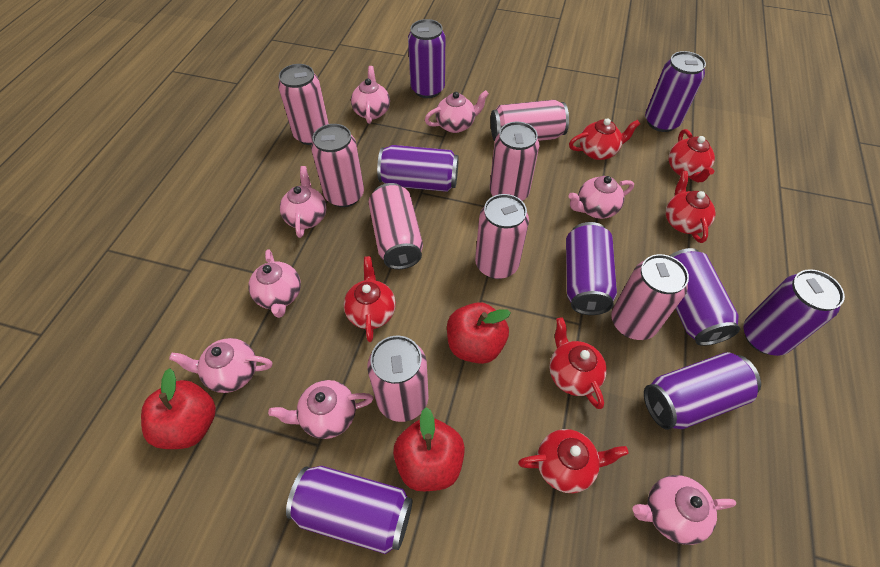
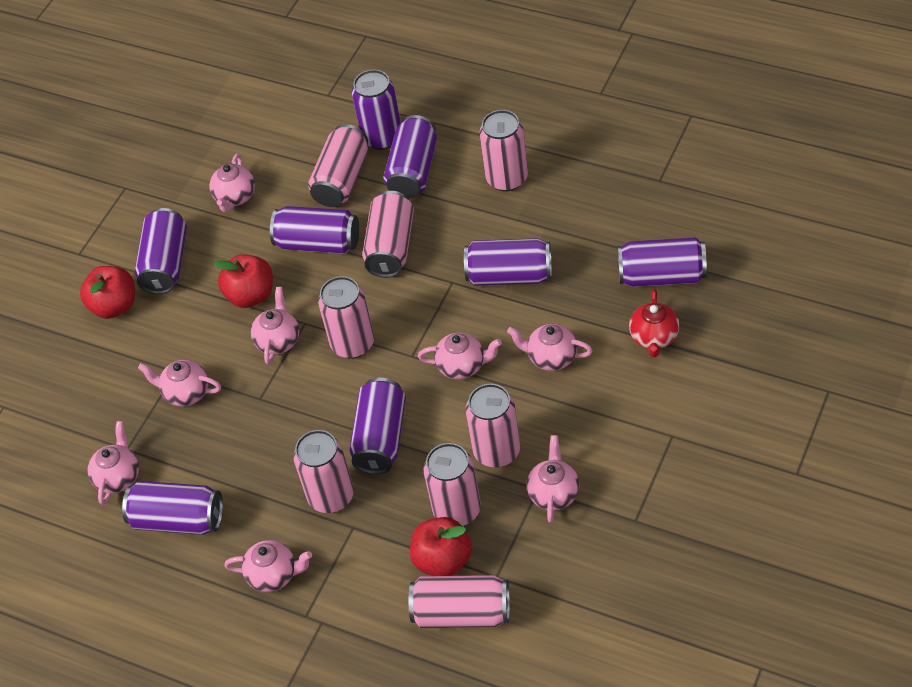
red teapot: 6 -> 1

